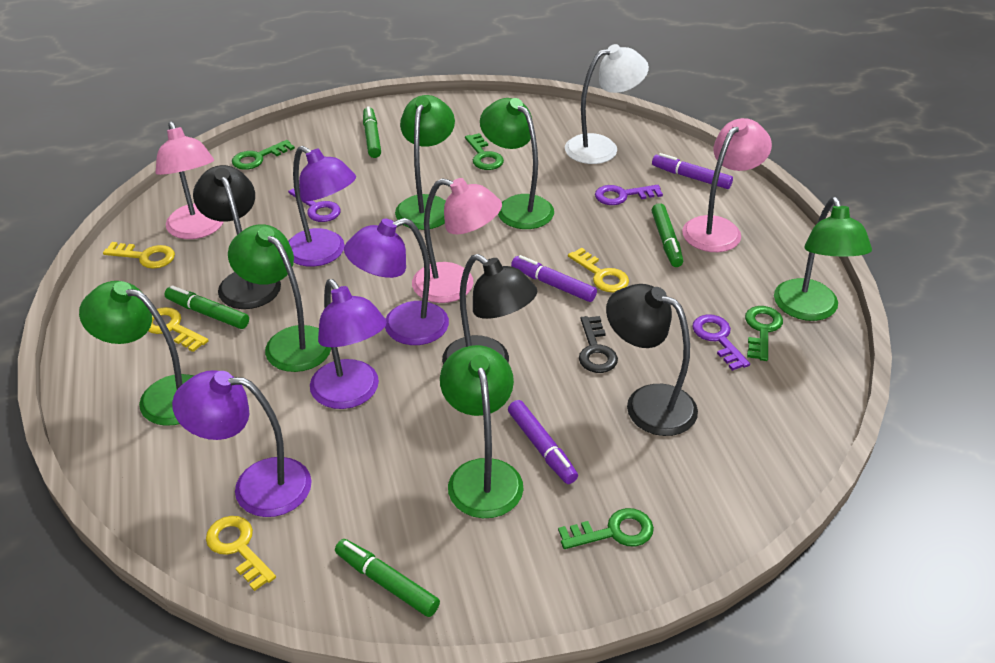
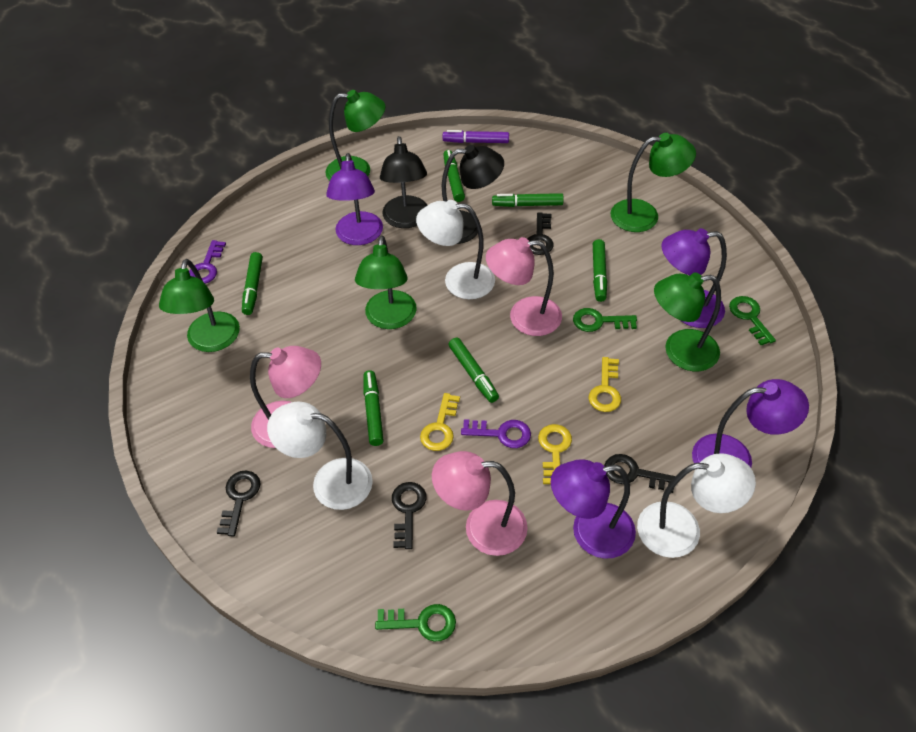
black key: 1 -> 4
black lamp: 3 -> 2
green key: 4 -> 3
green lamp: 6 -> 5
green marker: 4 -> 6
purple key: 3 -> 2
purple marker: 3 -> 1
white lamp: 1 -> 3
yellow key: 4 -> 3

